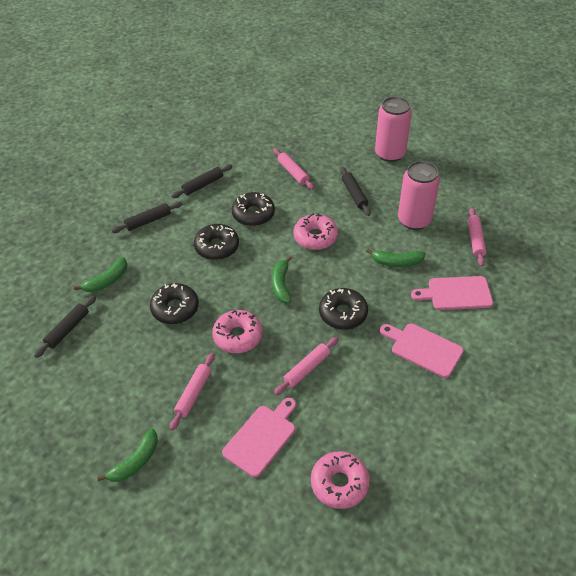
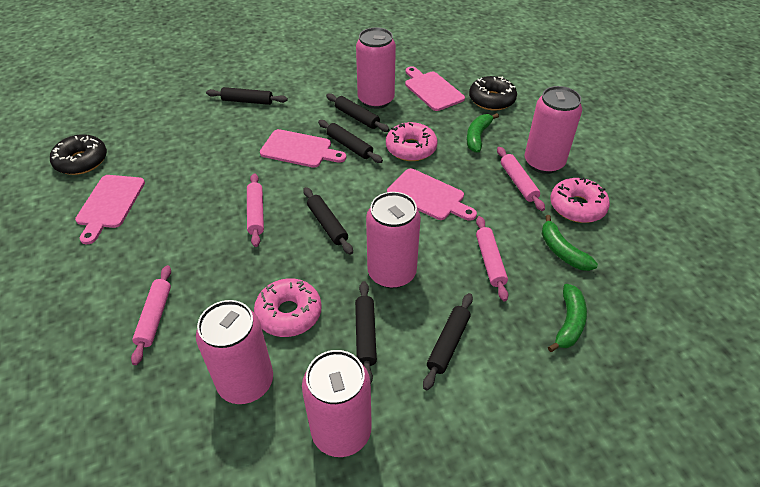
black donut: 4 -> 2
black rolling pin: 4 -> 6
green banana: 4 -> 3
pink can: 2 -> 5
pink cutting board: 3 -> 4

